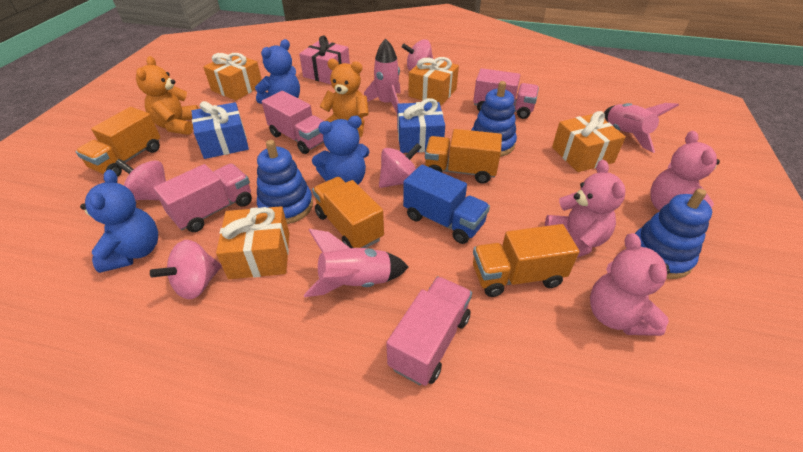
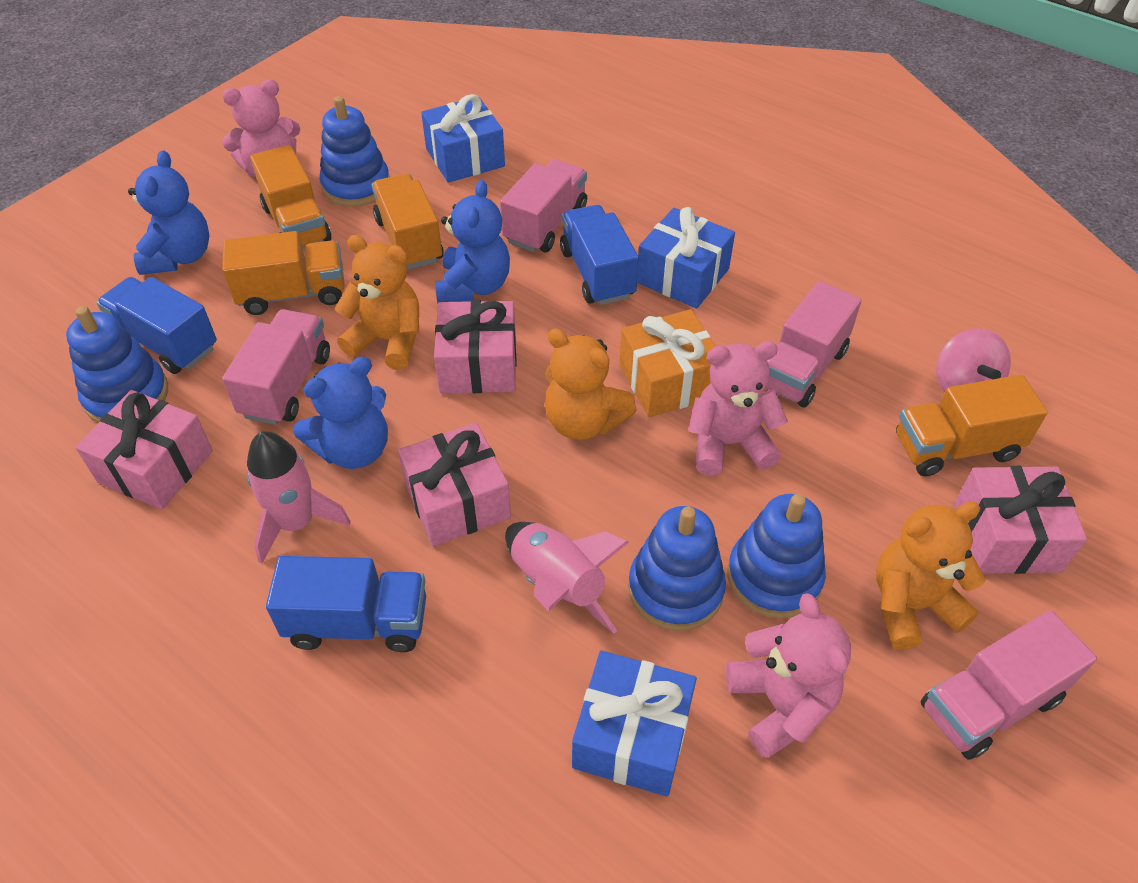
blue gift: 2 -> 3
blue stacking toy: 3 -> 4
blue truck: 1 -> 3
orange gift: 4 -> 1
orange teddy bear: 2 -> 3
pink gift: 1 -> 4
pink rocket: 3 -> 2
pink spinning top: 4 -> 1

